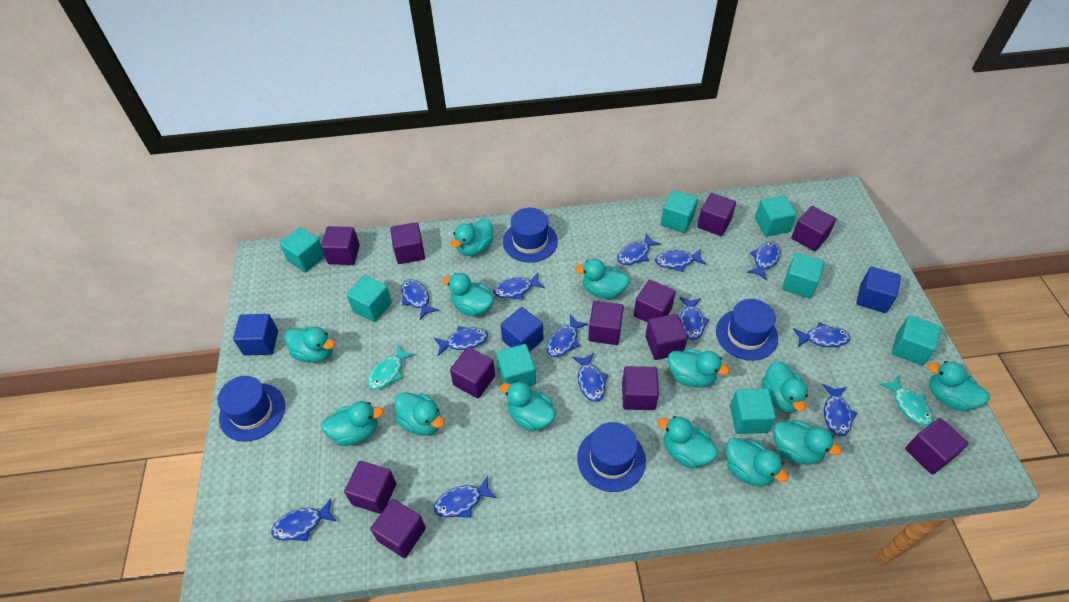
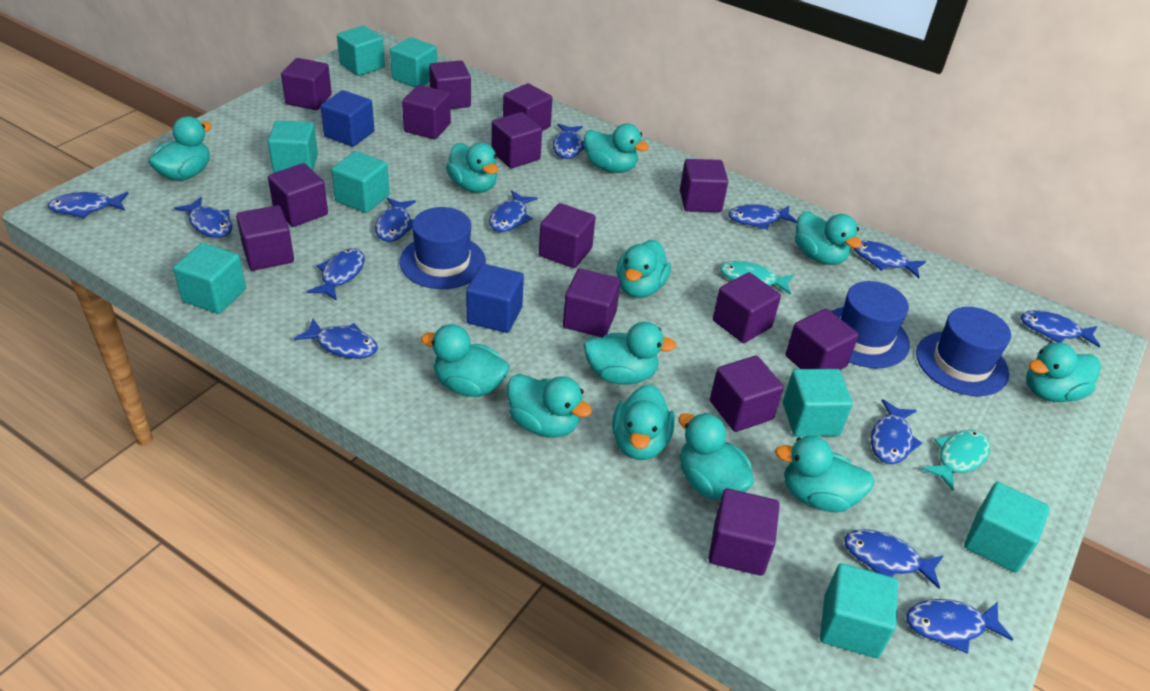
blue cube: 3 -> 2
blue hat: 4 -> 3
purple cube: 12 -> 14
turquoise duck: 13 -> 12

